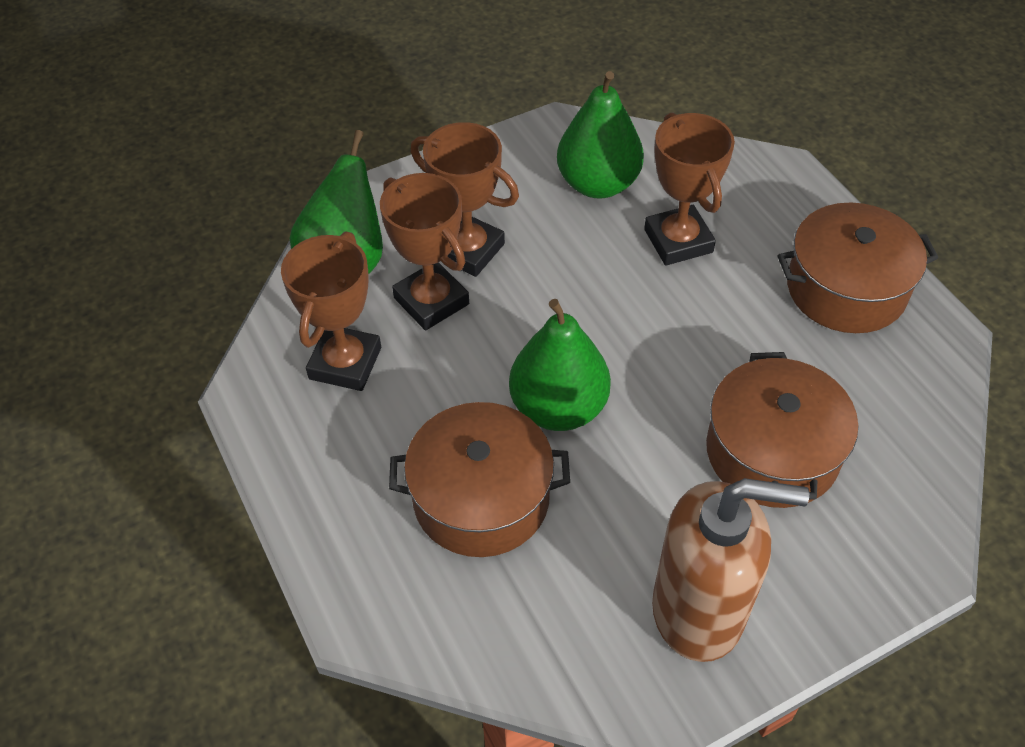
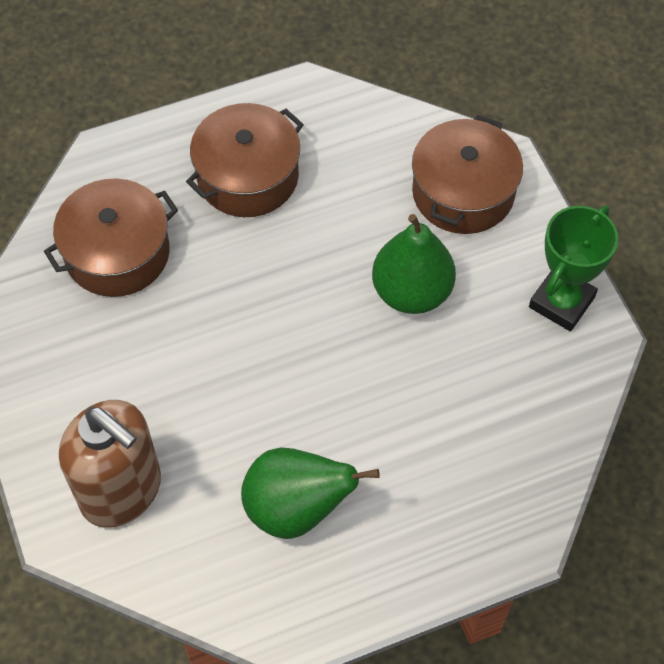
brown trophy: 4 -> 0
green pear: 3 -> 2
green trophy: 0 -> 1

